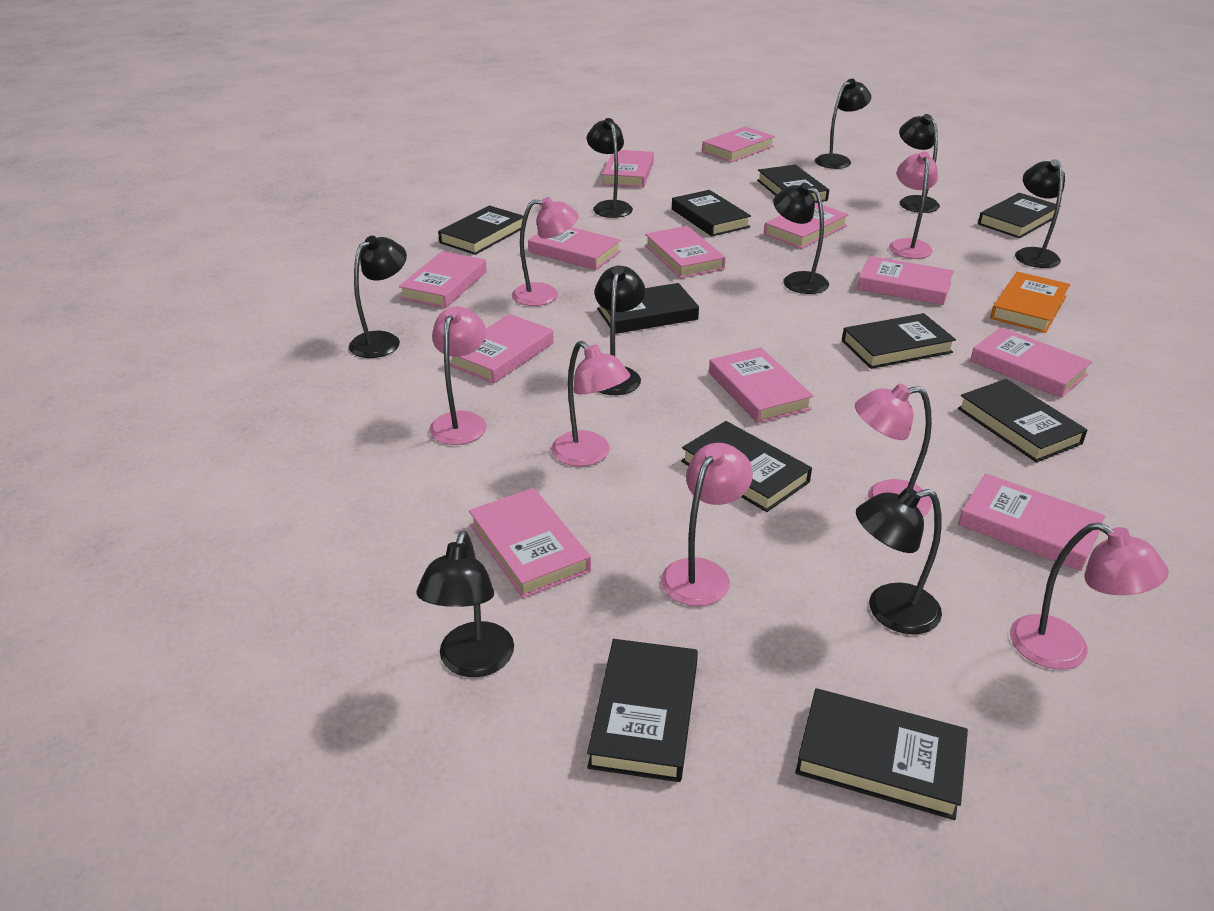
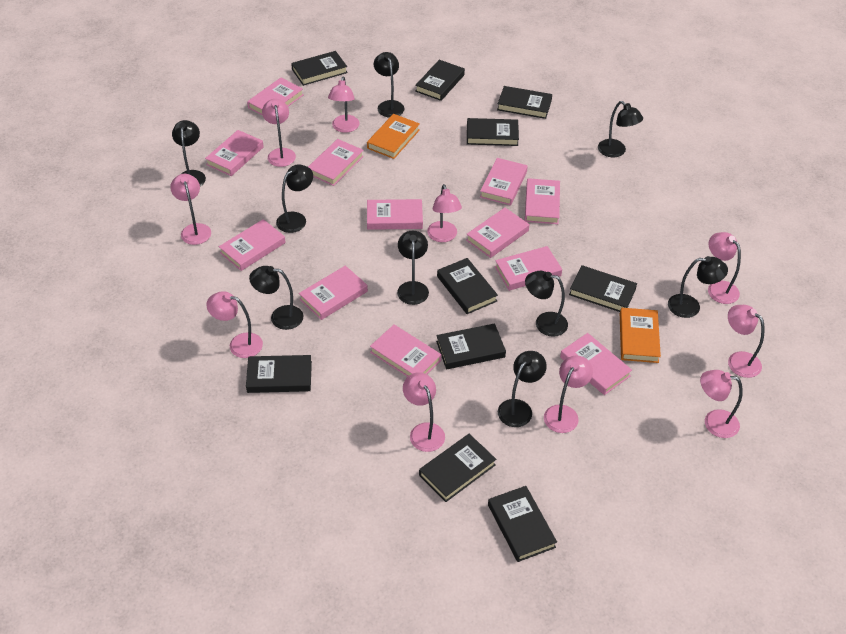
orange book: 1 -> 2
pink lamp: 7 -> 10

